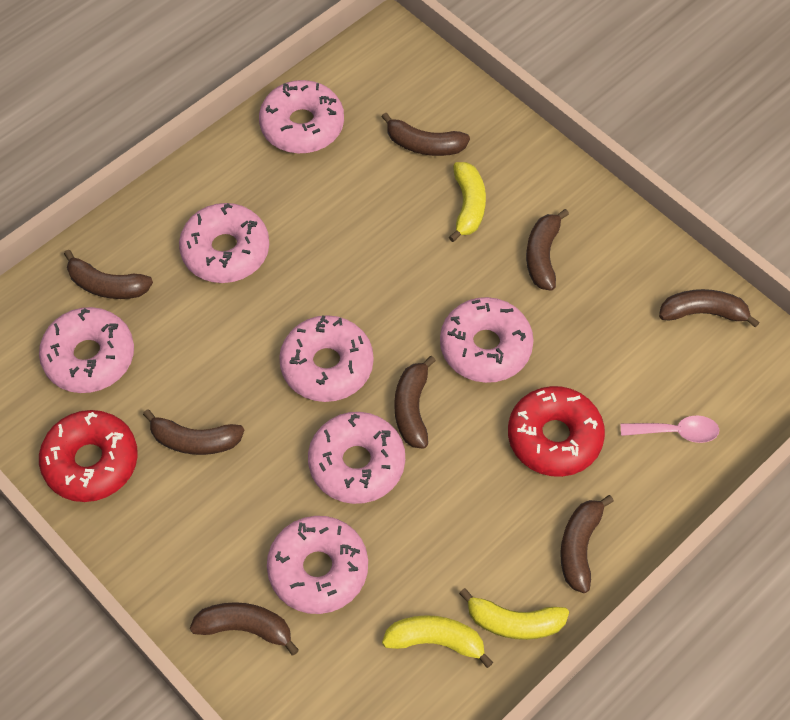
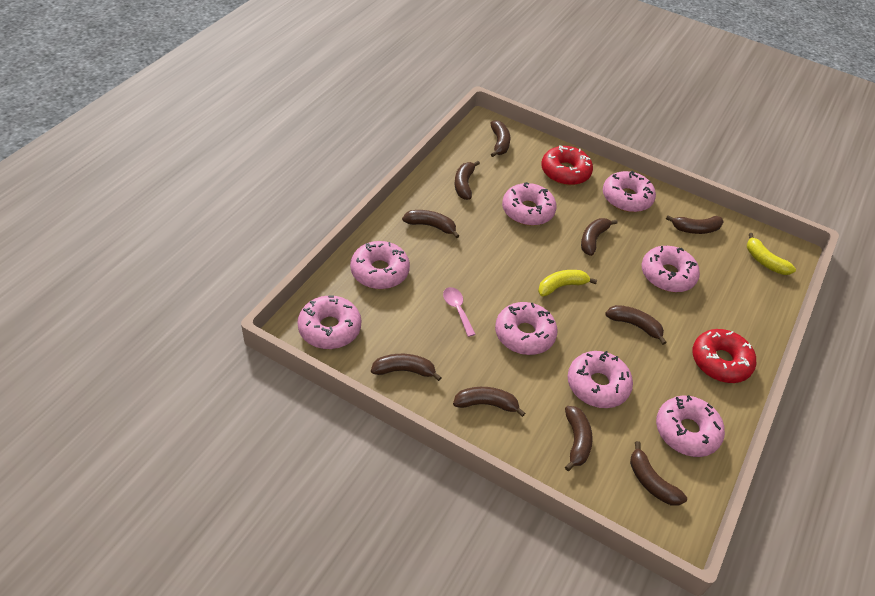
brown banana: 8 -> 10
pink donut: 7 -> 8
yellow banana: 3 -> 2

